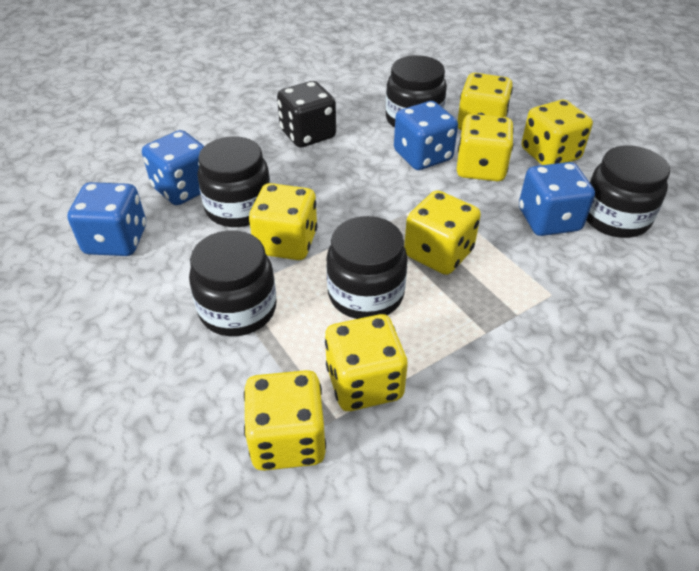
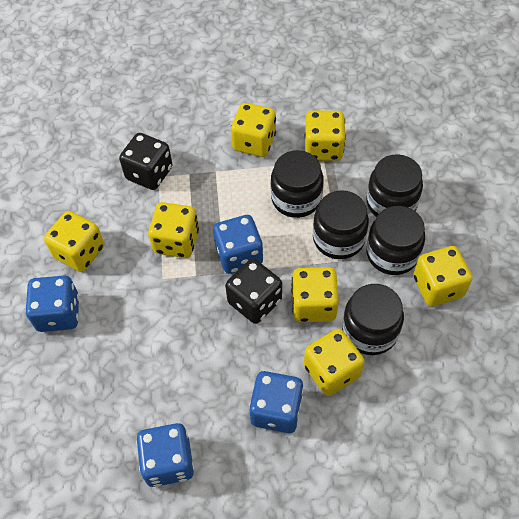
black dice: 1 -> 2

